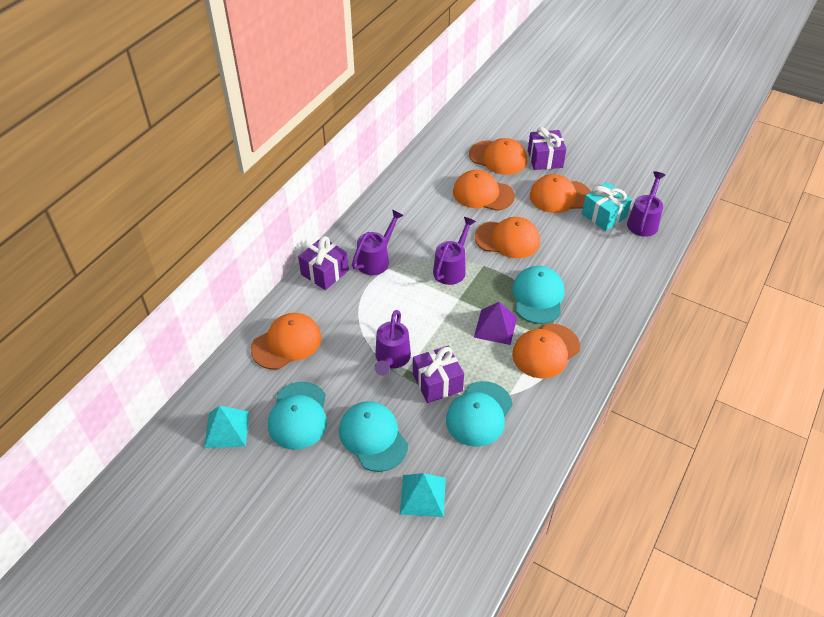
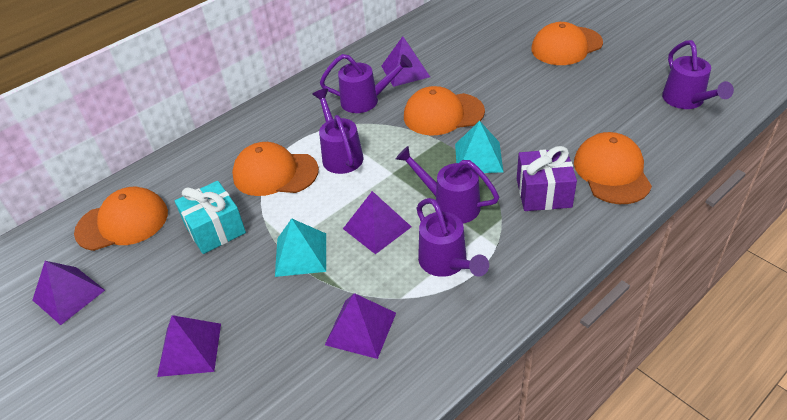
orange cap: 6 -> 5
purple gift: 3 -> 1
purple pyramid: 1 -> 5
purple watering can: 4 -> 5
turquoise cap: 4 -> 0

